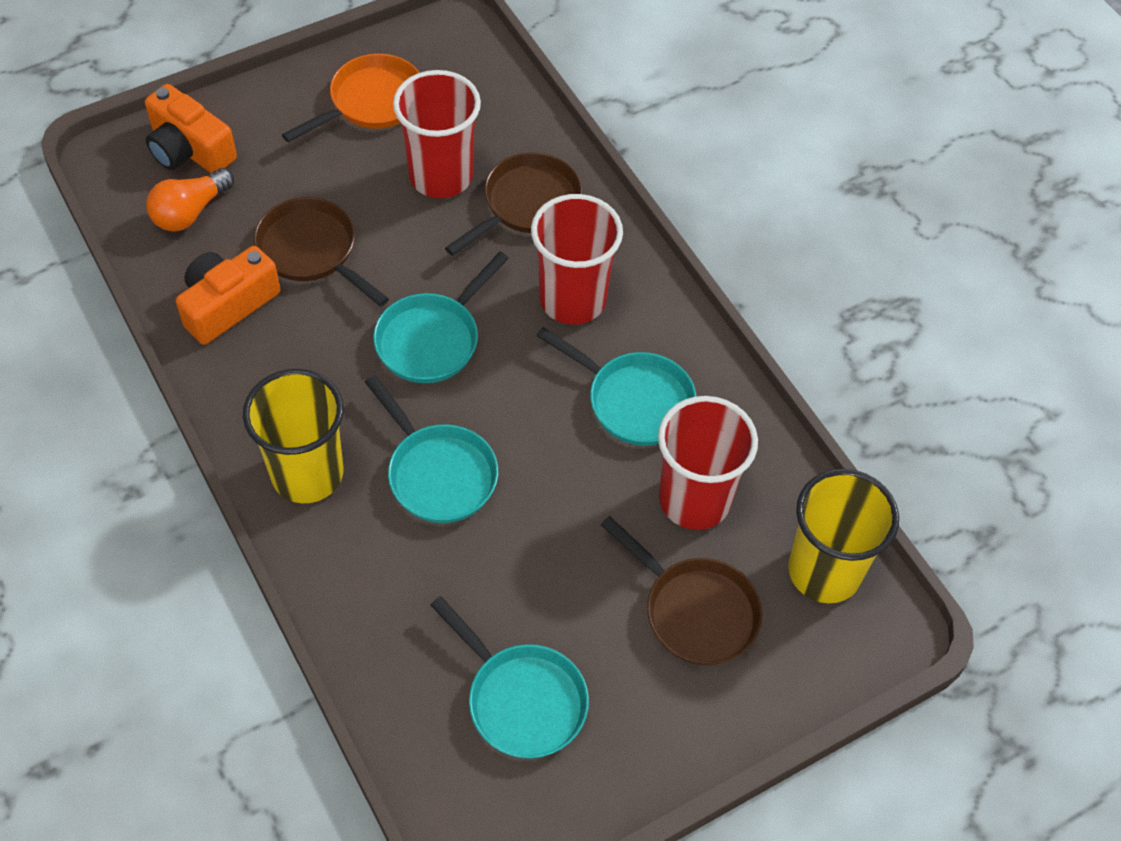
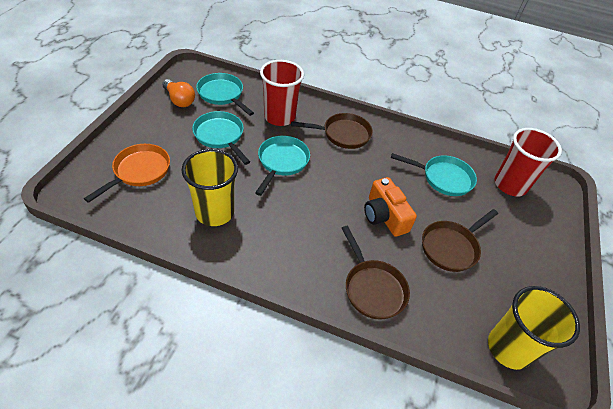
orange camera: 2 -> 1
red cup: 3 -> 2

